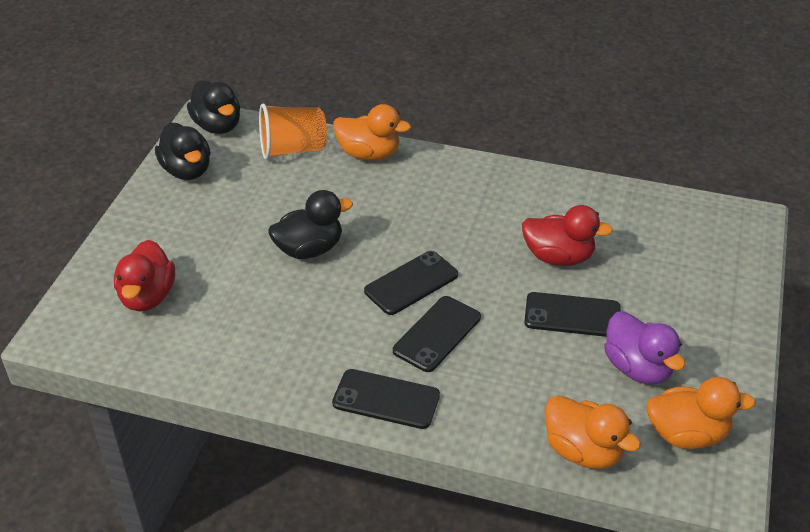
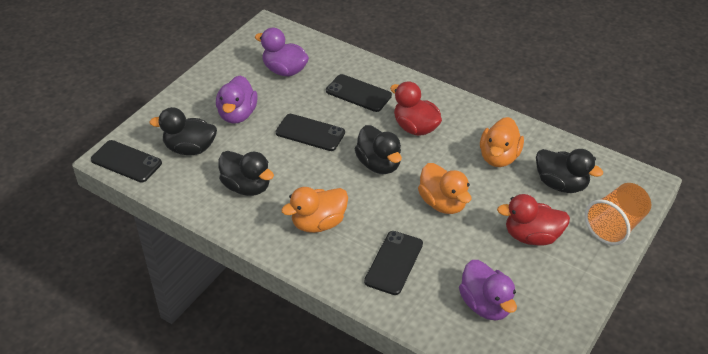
black duck: 3 -> 4
purple duck: 1 -> 3

